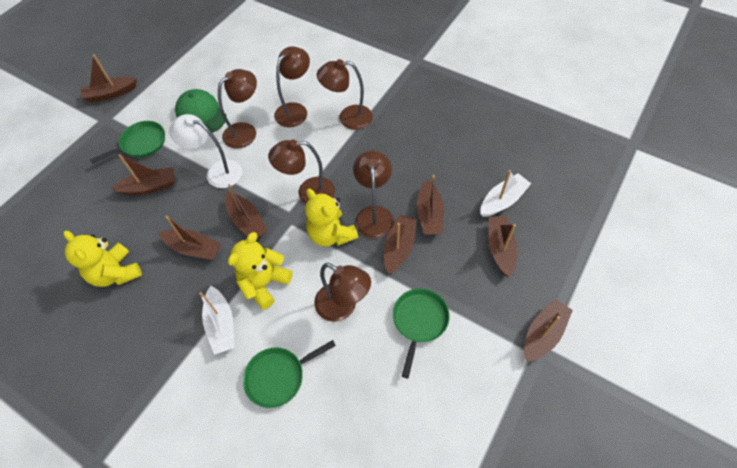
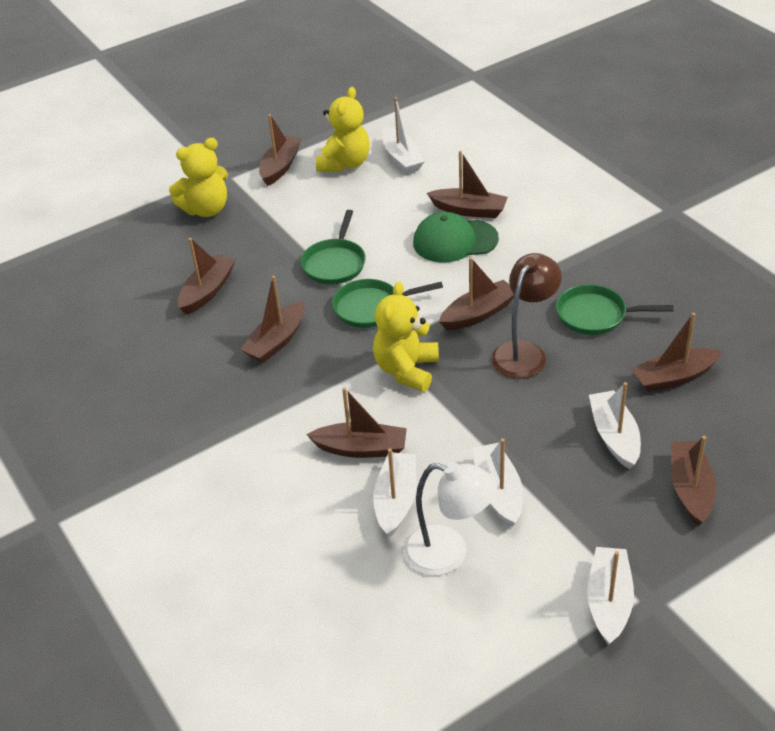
brown lamp: 6 -> 1
white boat: 2 -> 5

